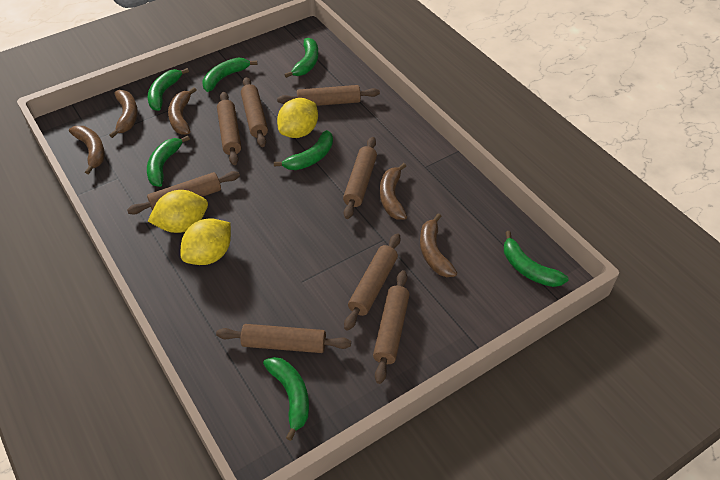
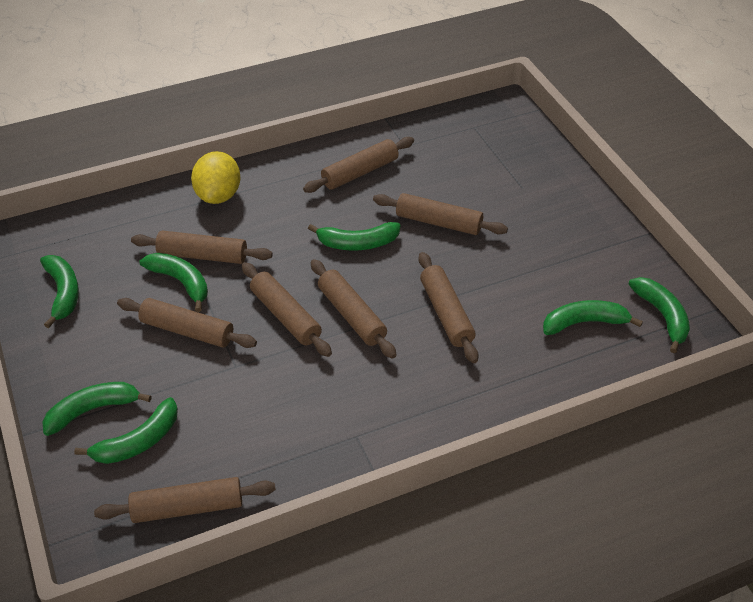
brown banana: 5 -> 0
yellow lemon: 3 -> 1

